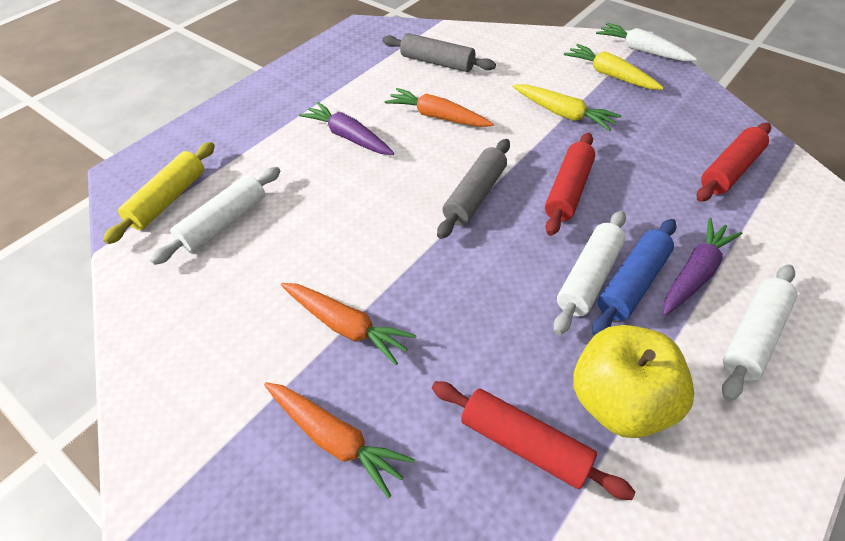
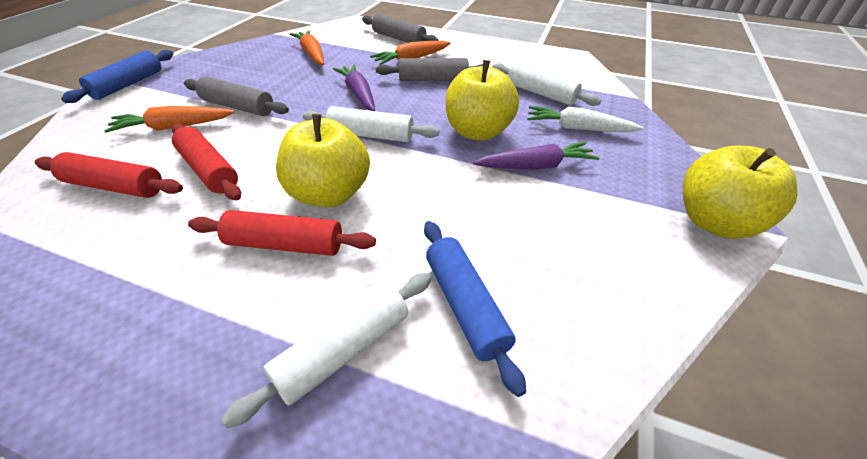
blue rolling pin: 1 -> 2
grey rolling pin: 2 -> 3
yellow apple: 1 -> 3
yellow carrot: 2 -> 0
yellow rolling pin: 1 -> 0

